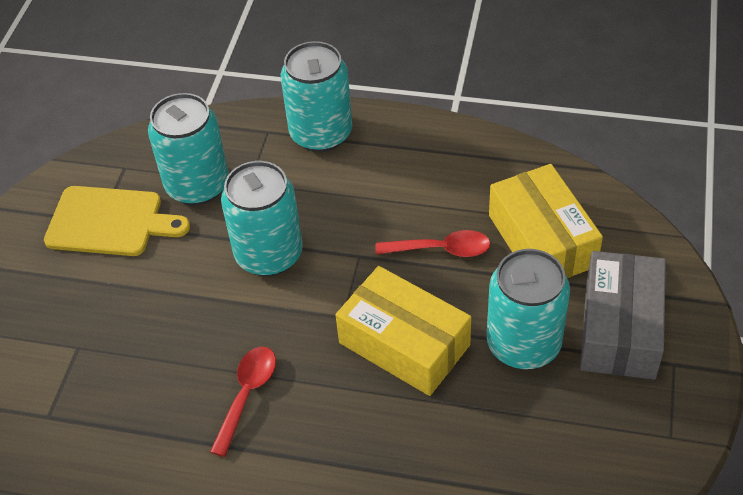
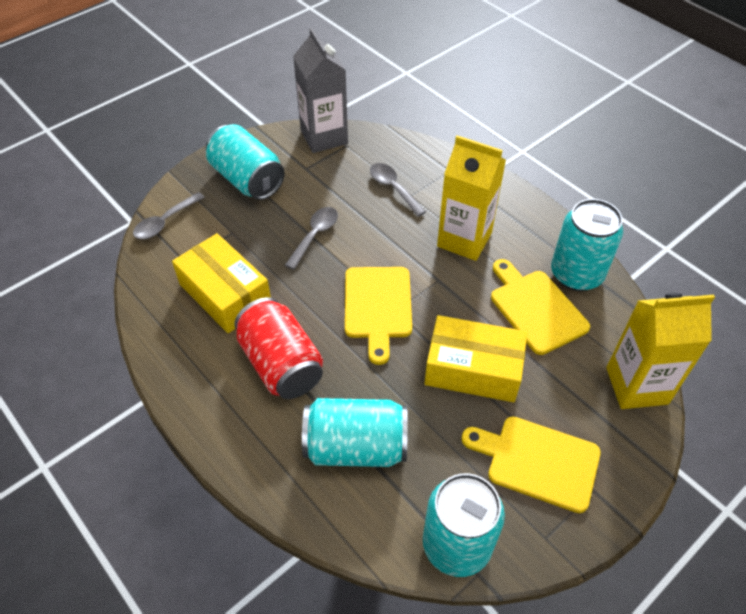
grey box: 1 -> 0
grey carton: 0 -> 1
grey spoon: 0 -> 3
red can: 0 -> 1
red spoon: 2 -> 0
yellow carton: 0 -> 2
yellow cutting board: 1 -> 3

